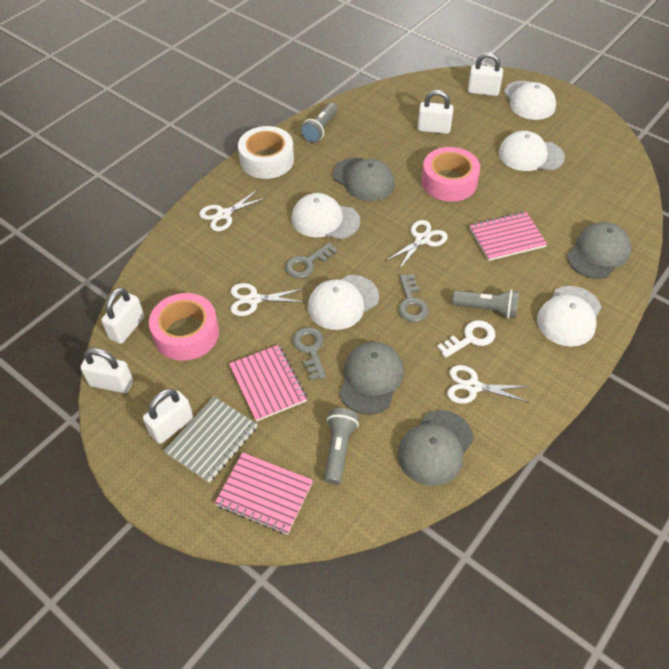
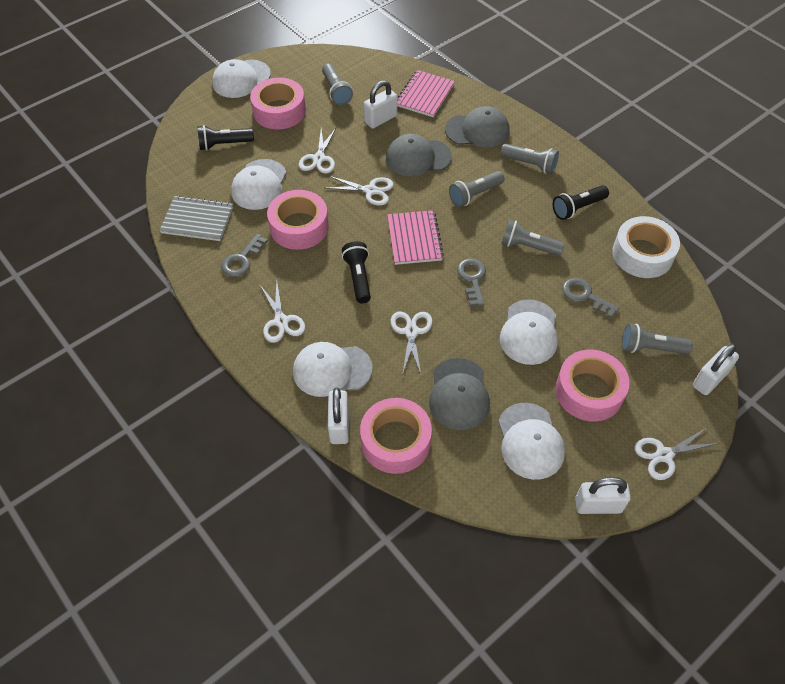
black flashlight: 0 -> 3
grey cap: 4 -> 3
grey flashlight: 3 -> 5
pink notebook: 3 -> 2
pink tape: 2 -> 4
white key: 1 -> 0
white padlock: 5 -> 4
white scissors: 4 -> 5

